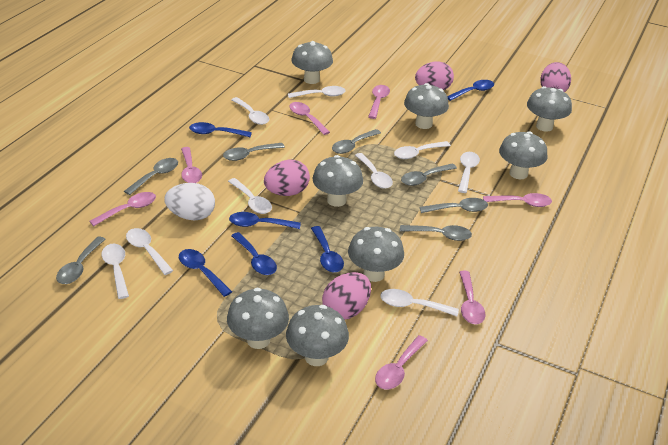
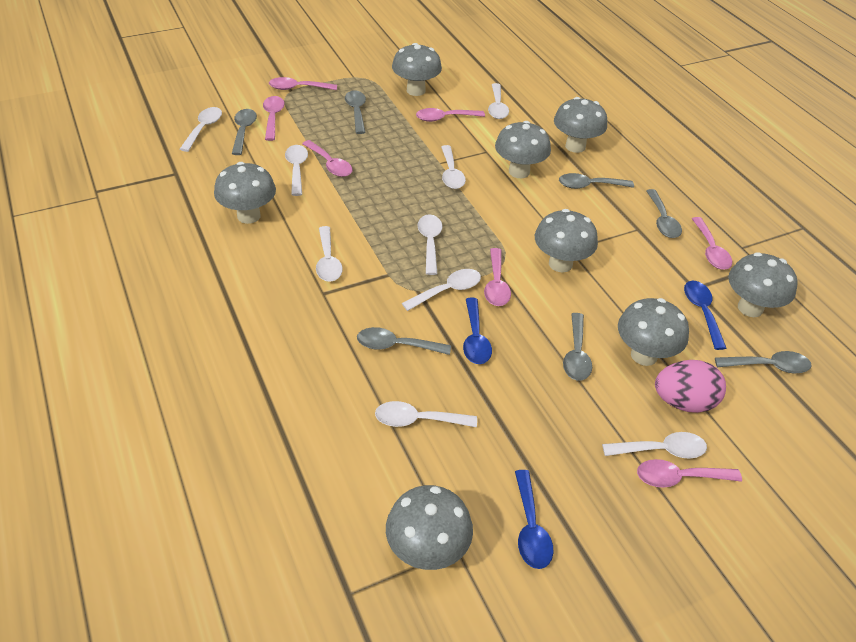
blue spoon: 6 -> 3
pink egg: 4 -> 1
white egg: 1 -> 0

